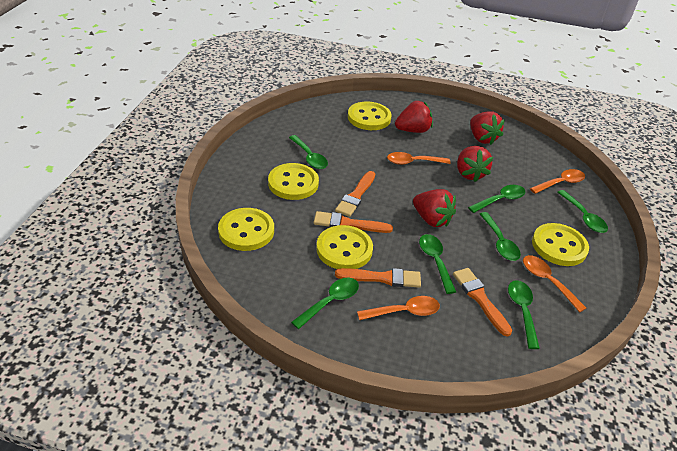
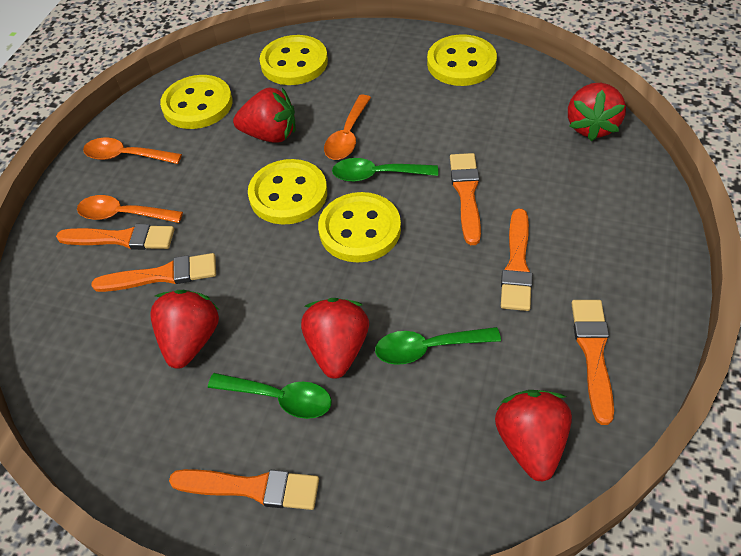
green spoon: 7 -> 3
orange brush: 4 -> 6
orange spoon: 4 -> 3
red strawberry: 4 -> 5

